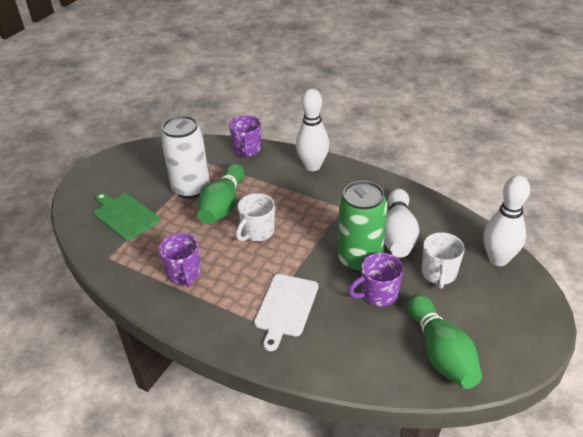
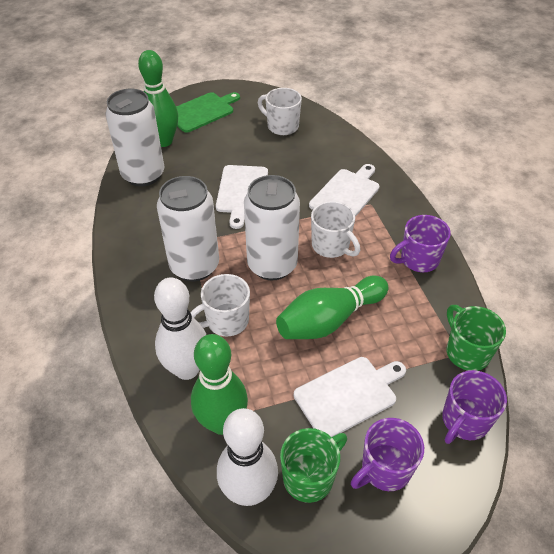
green bowling pin: 2 -> 3
green can: 1 -> 0
green mug: 0 -> 2
white bowling pin: 3 -> 2
white can: 1 -> 3
white cutting board: 1 -> 3
white mug: 2 -> 3

